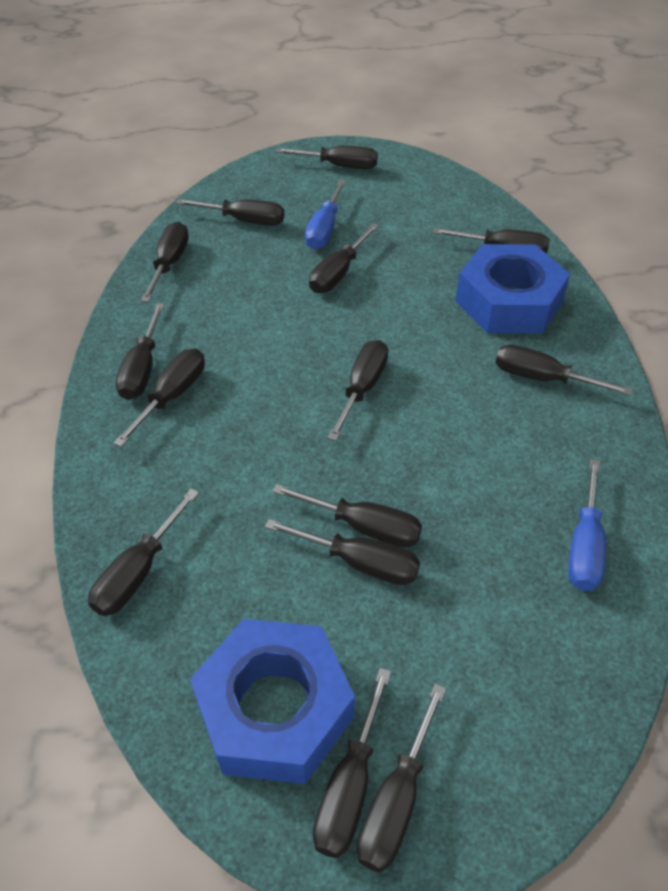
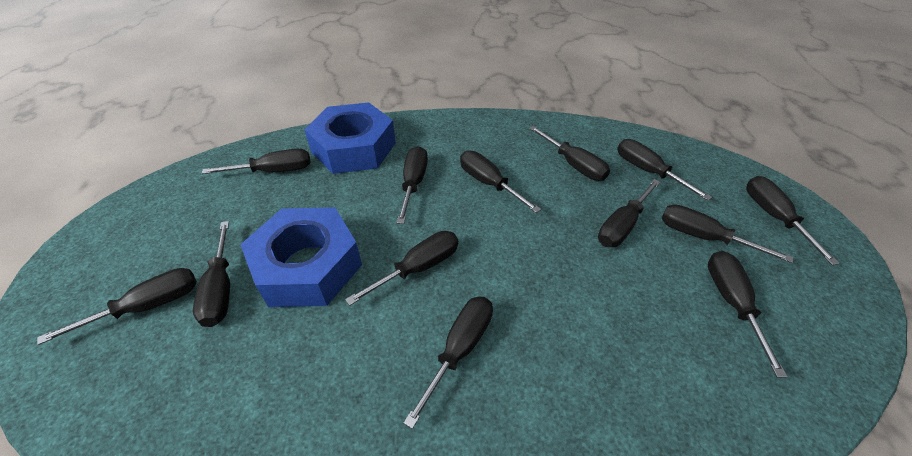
black screwdriver: 14 -> 13
blue screwdriver: 2 -> 0

